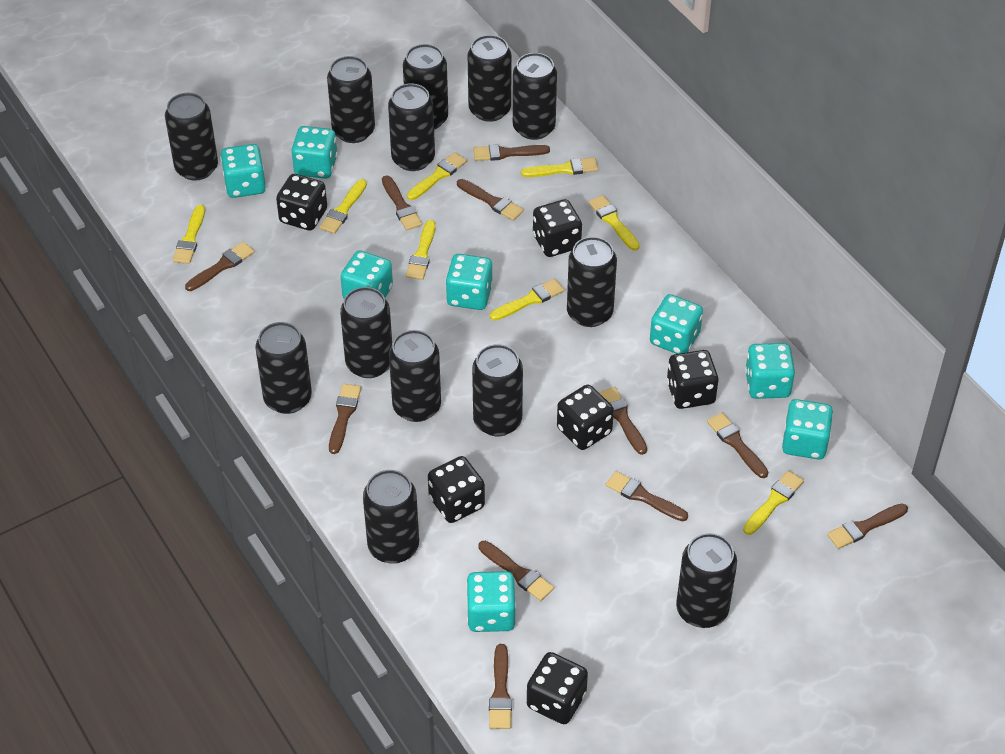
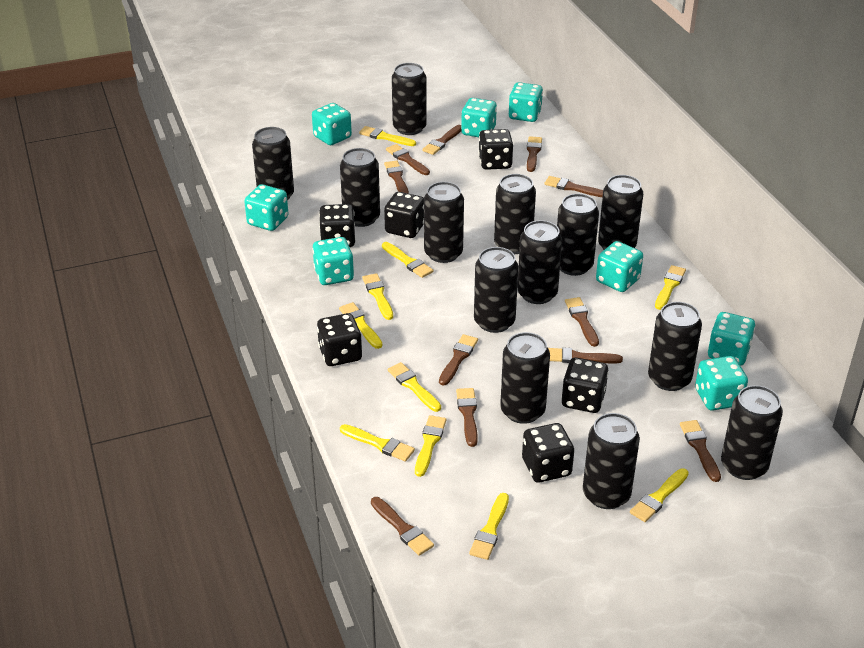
yellow brush: 8 -> 10

